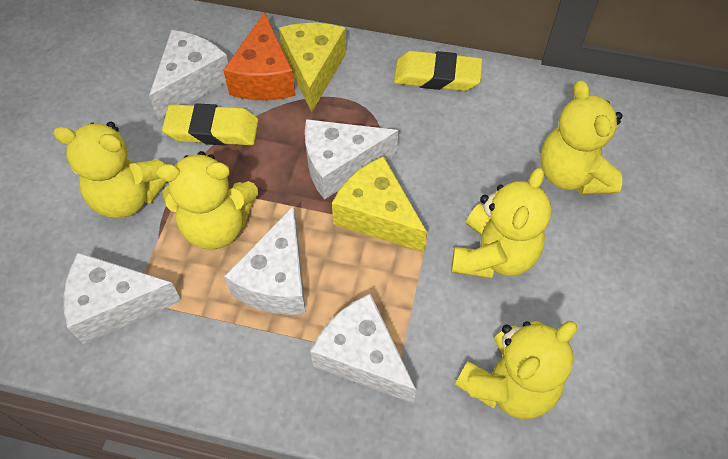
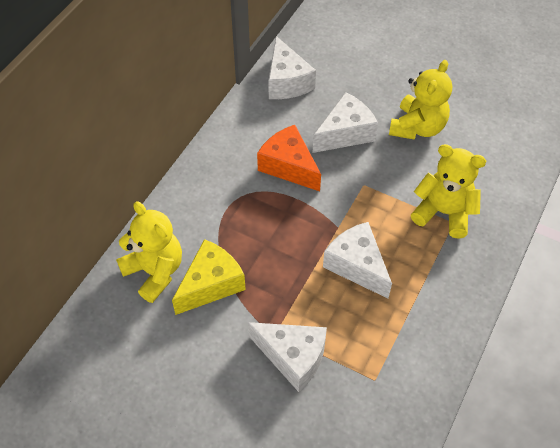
white cheese: 5 -> 4
yellow cheese: 2 -> 1
yellow eraser: 2 -> 0
yellow teddy bear: 5 -> 3

